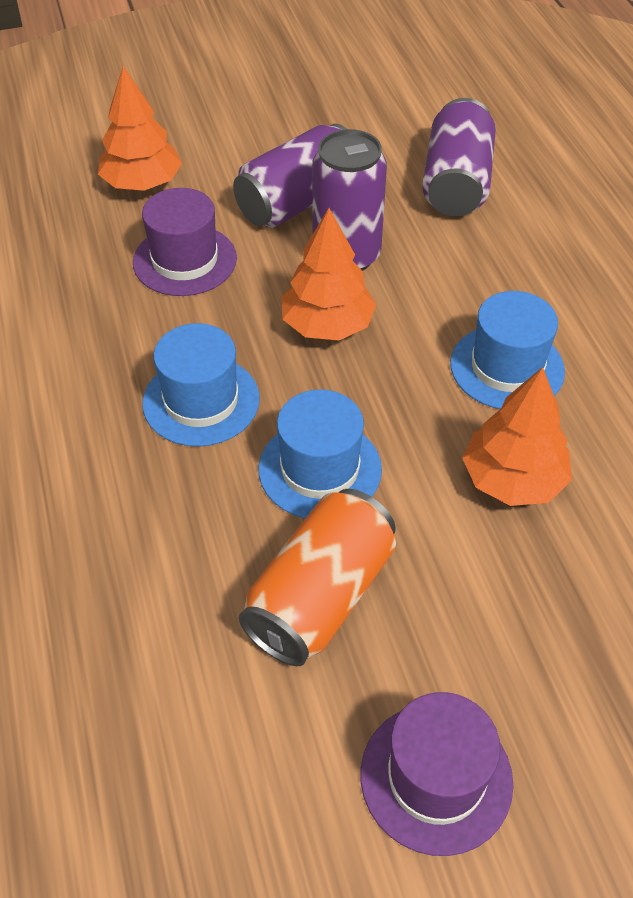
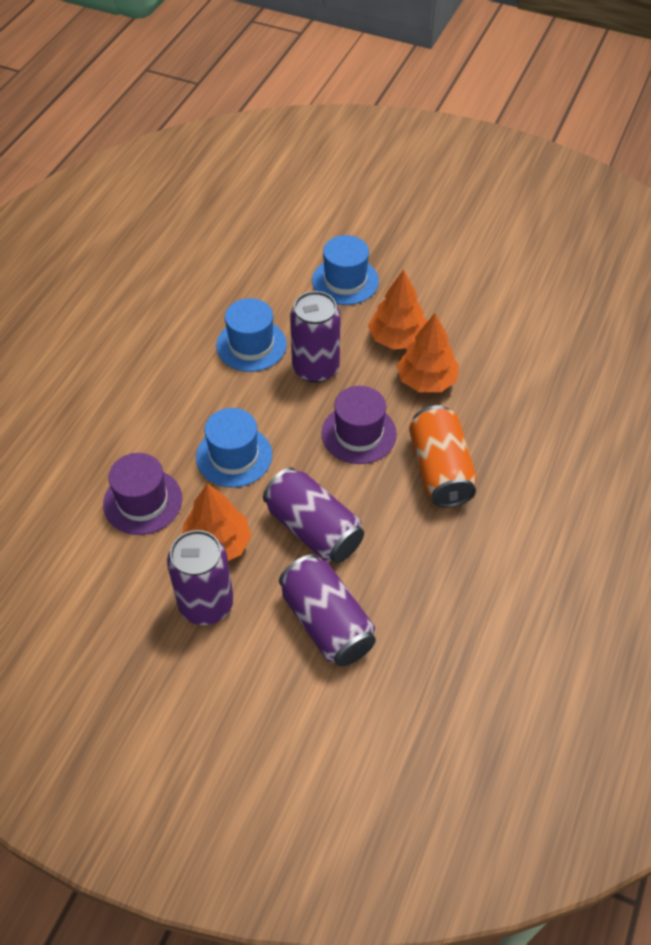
purple can: 3 -> 4

